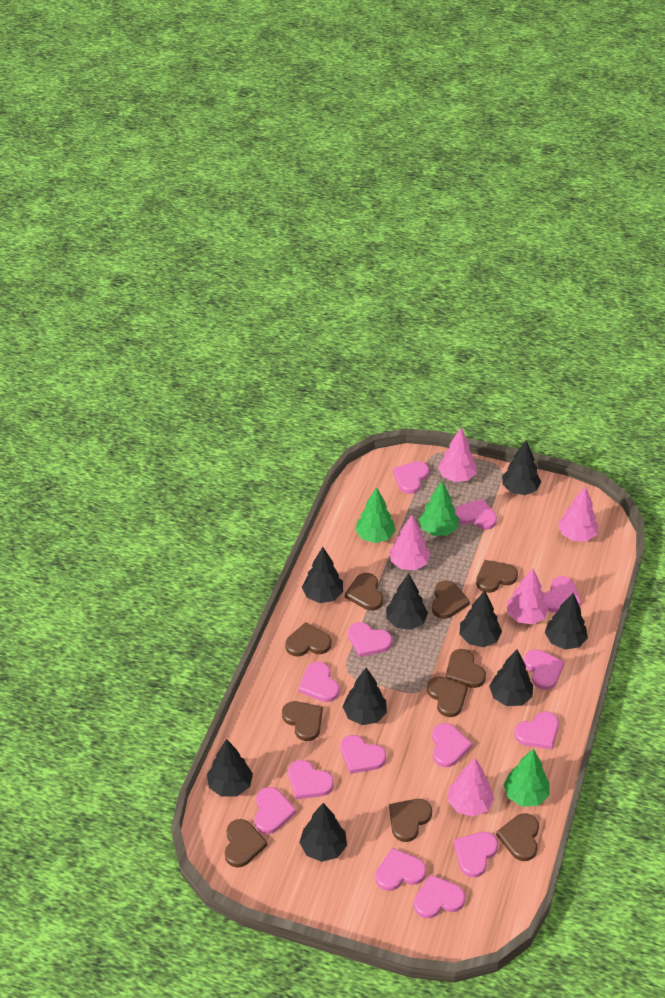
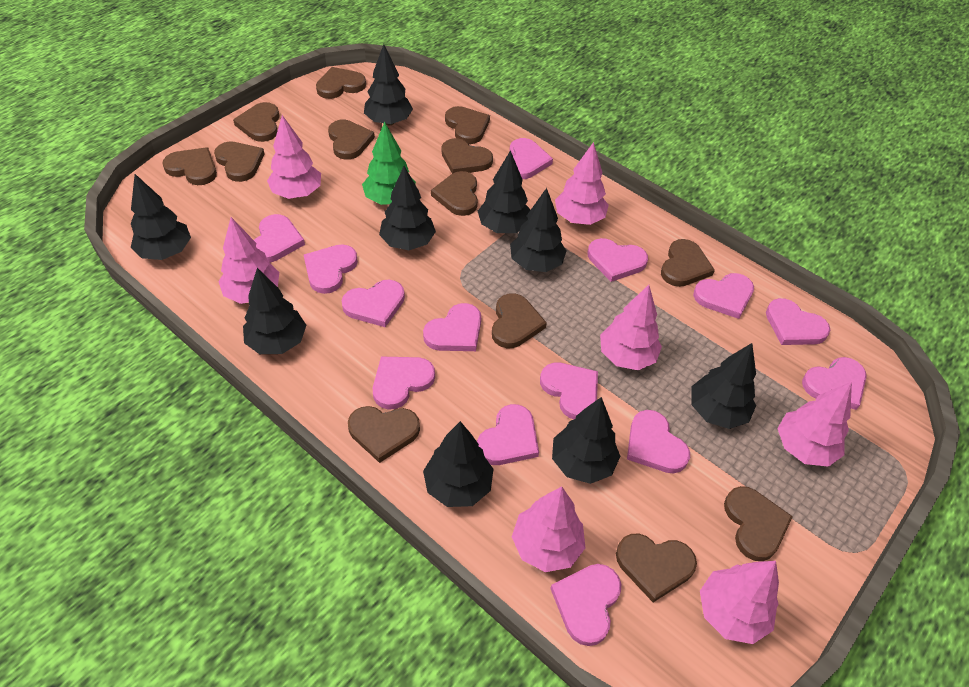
brown heart: 10 -> 13
green tree: 3 -> 1
pink tree: 5 -> 7

